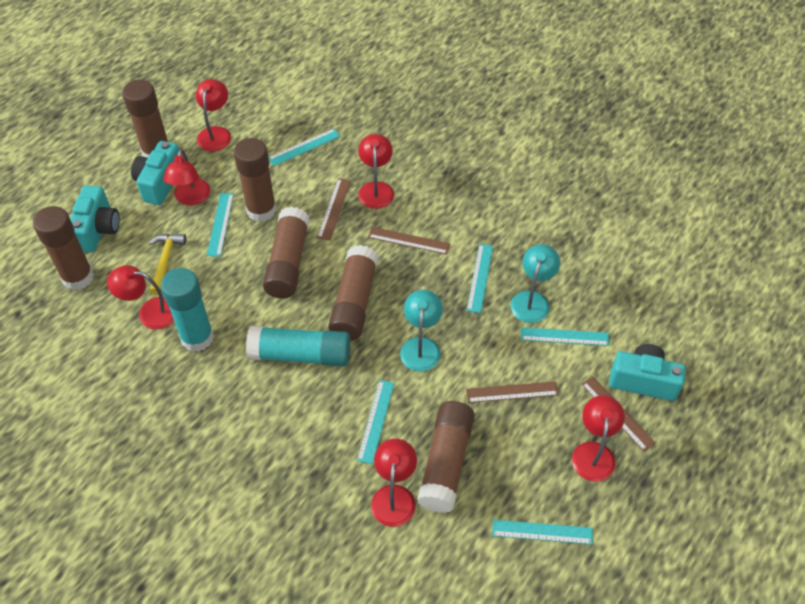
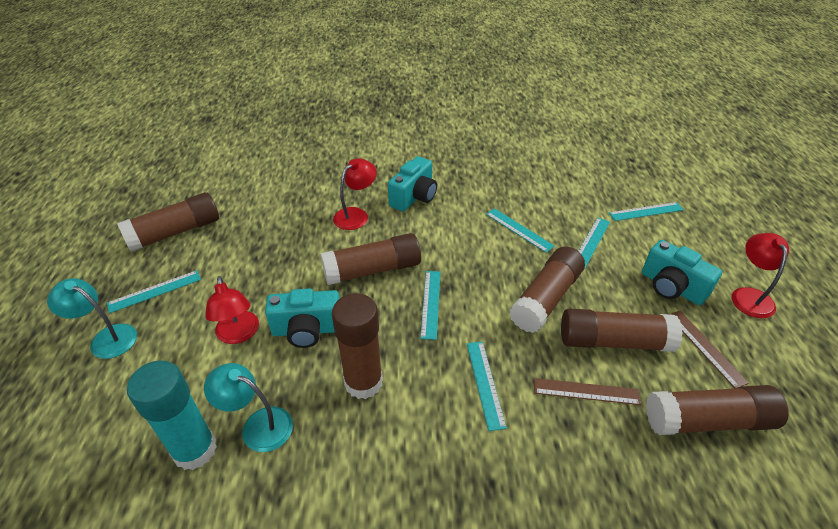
brown ruler: 4 -> 2
red lamp: 6 -> 3
turquoise glue stick: 2 -> 1
yellow hammer: 1 -> 0

